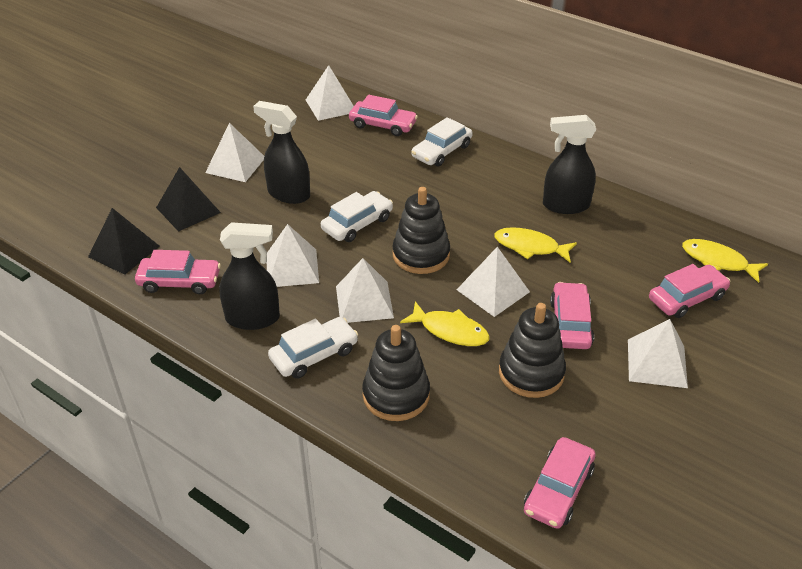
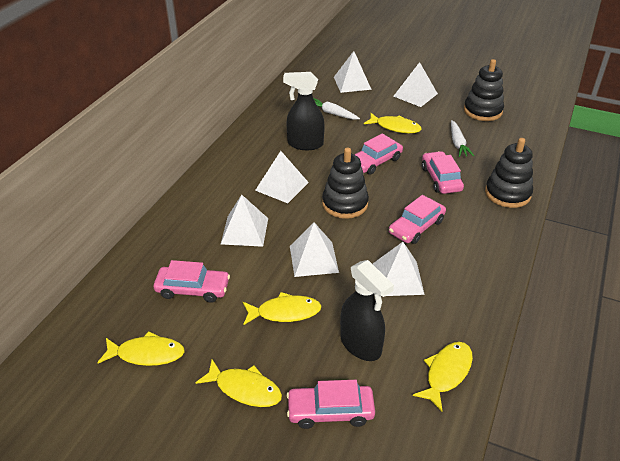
black pyramid: 2 -> 0
black spray bottle: 3 -> 2
white car: 3 -> 0
white carrot: 0 -> 2
yellow fish: 3 -> 5

